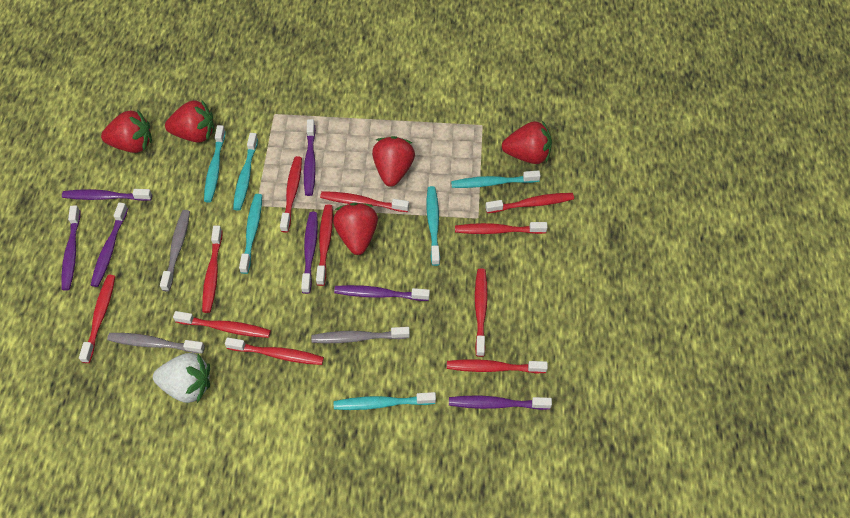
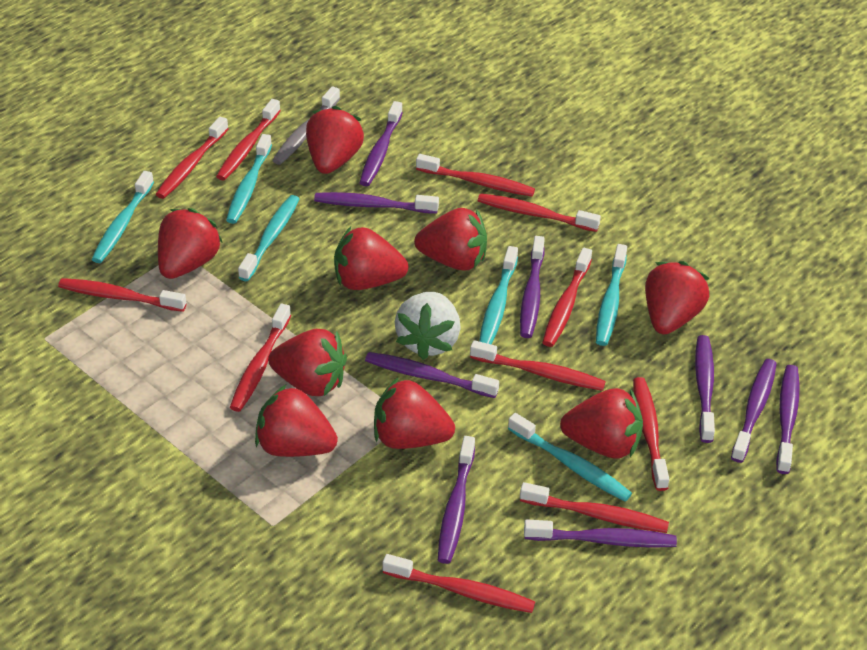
grey toothbrush: 3 -> 1
purple toothbrush: 7 -> 9
red strawberry: 5 -> 9

